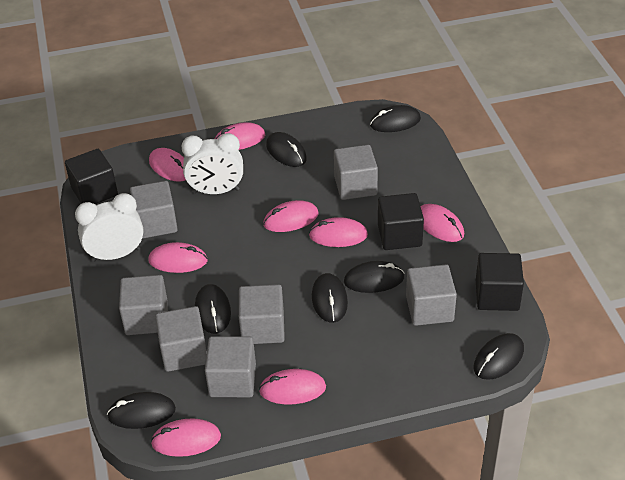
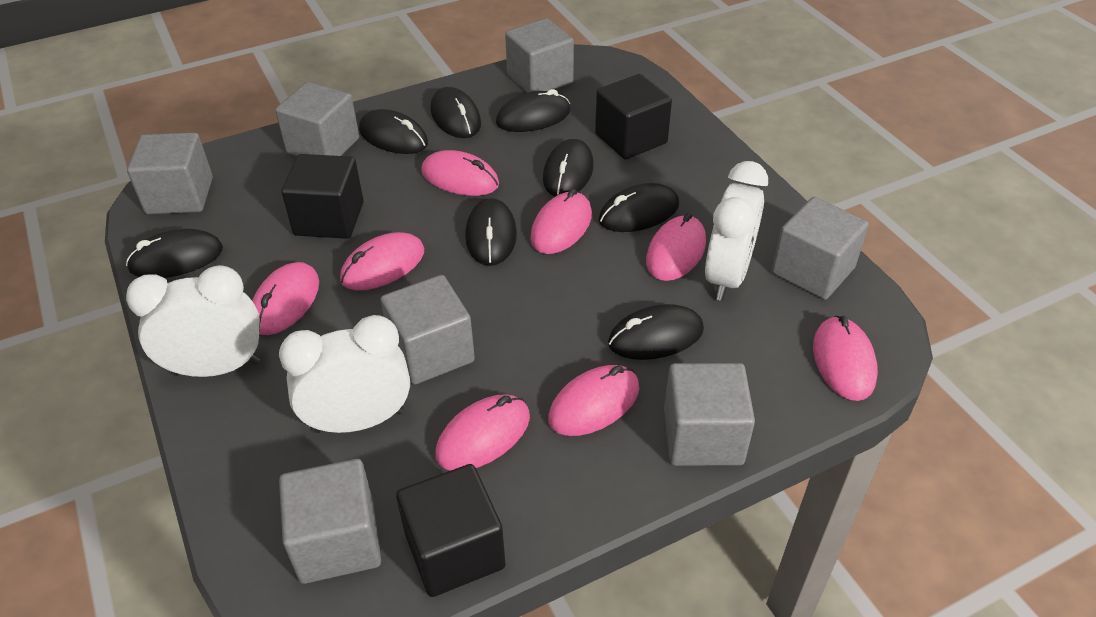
black mouse: 7 -> 8
white clock: 2 -> 3

